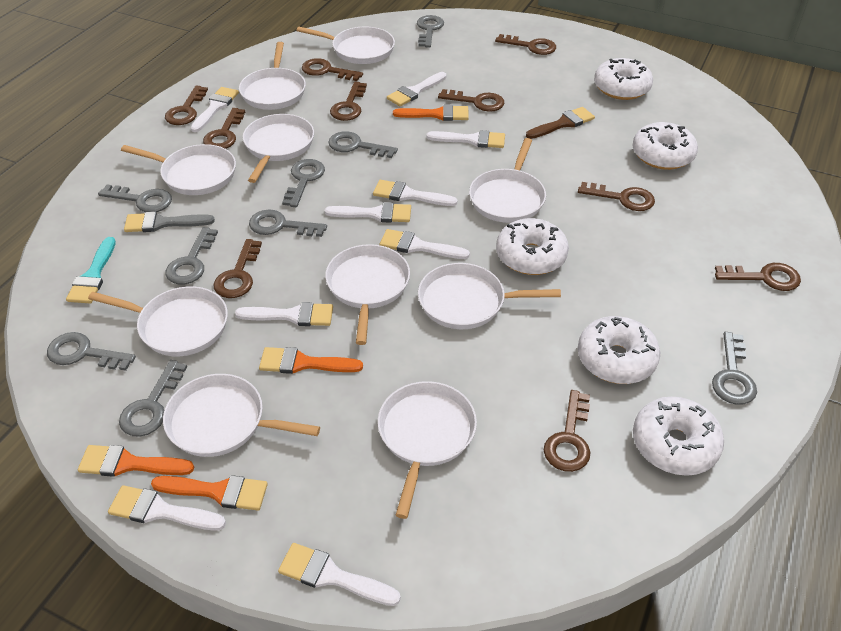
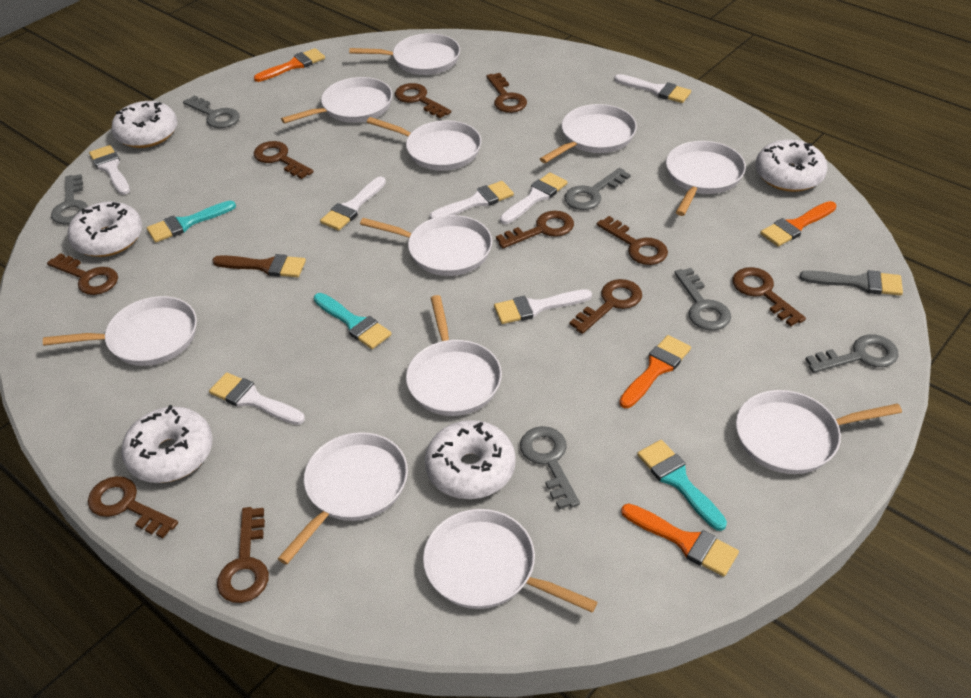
grey key: 9 -> 6
turquoise brush: 1 -> 3
white brush: 9 -> 7
white pan: 10 -> 11

